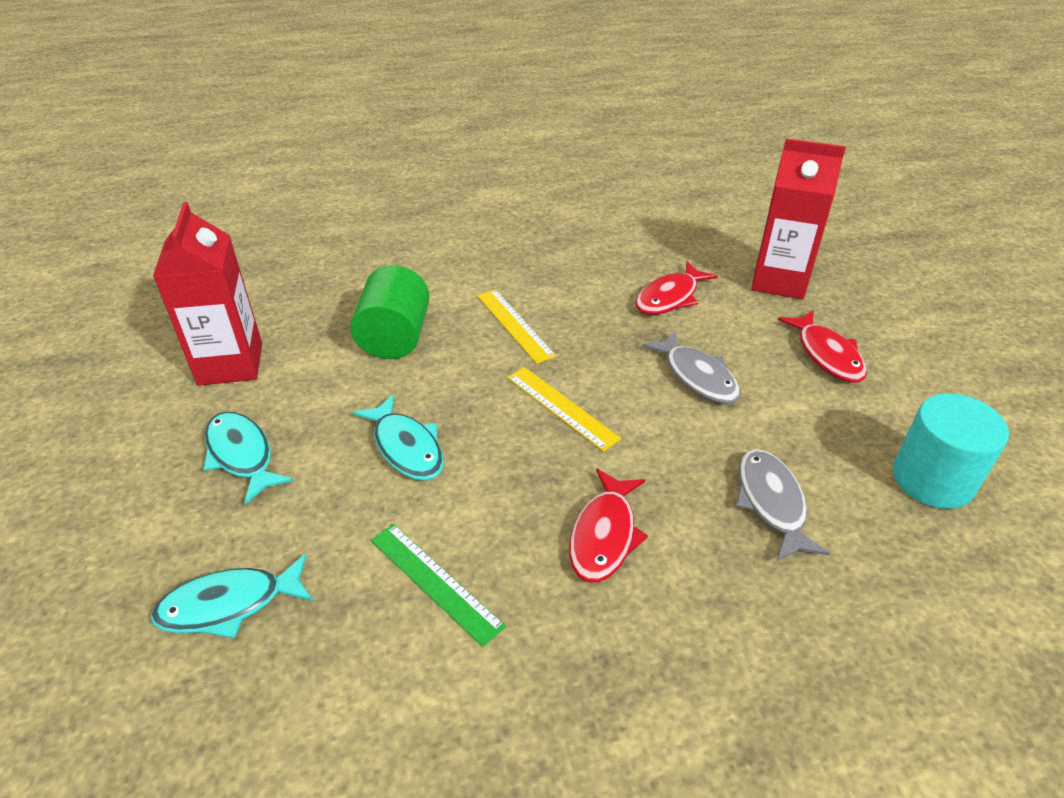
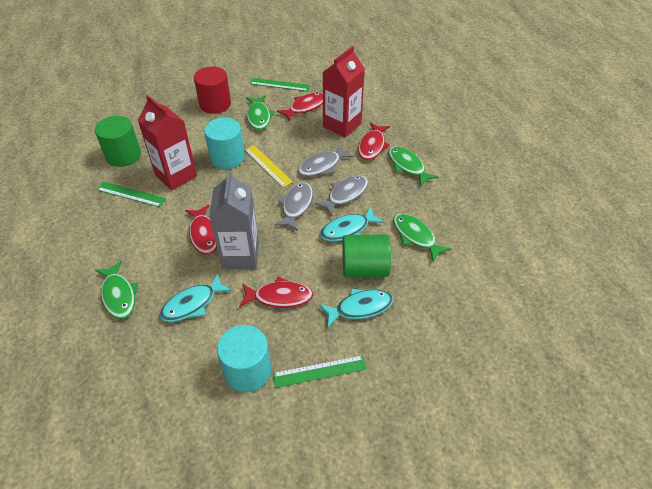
green cylinder: 1 -> 2
green fish: 0 -> 4
green ruler: 1 -> 3
grey carton: 0 -> 1
grey fish: 2 -> 3
red cylinder: 0 -> 1
red fish: 3 -> 4
turquoise cylinder: 1 -> 2
yellow ruler: 2 -> 1

